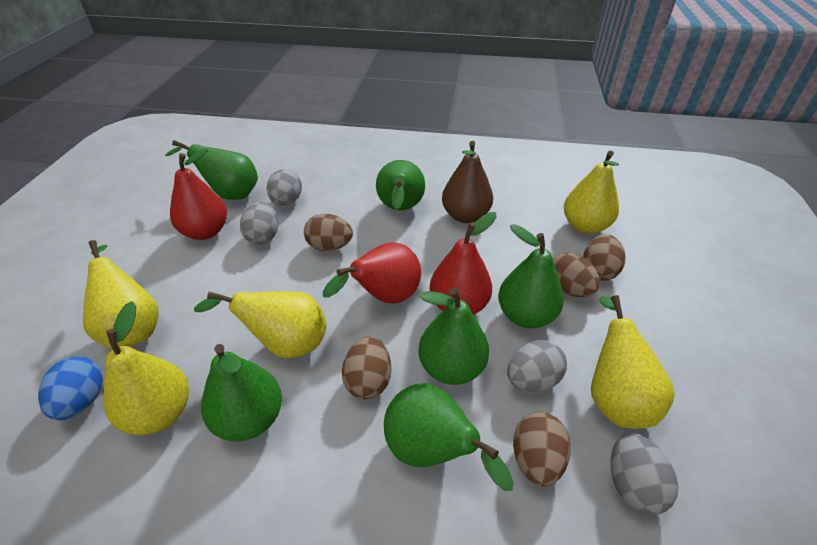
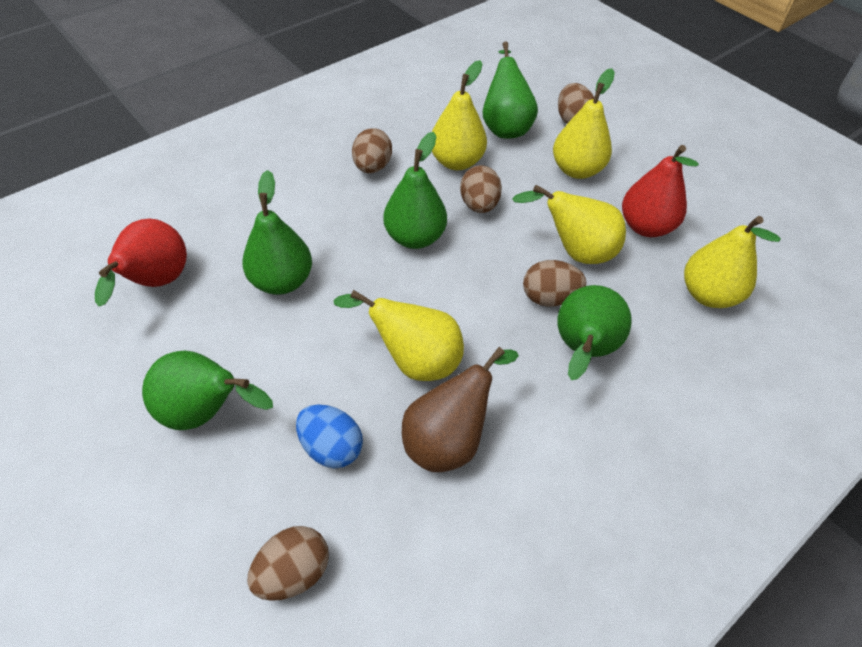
green pear: 6 -> 5
grey egg: 4 -> 0
red pear: 3 -> 2

